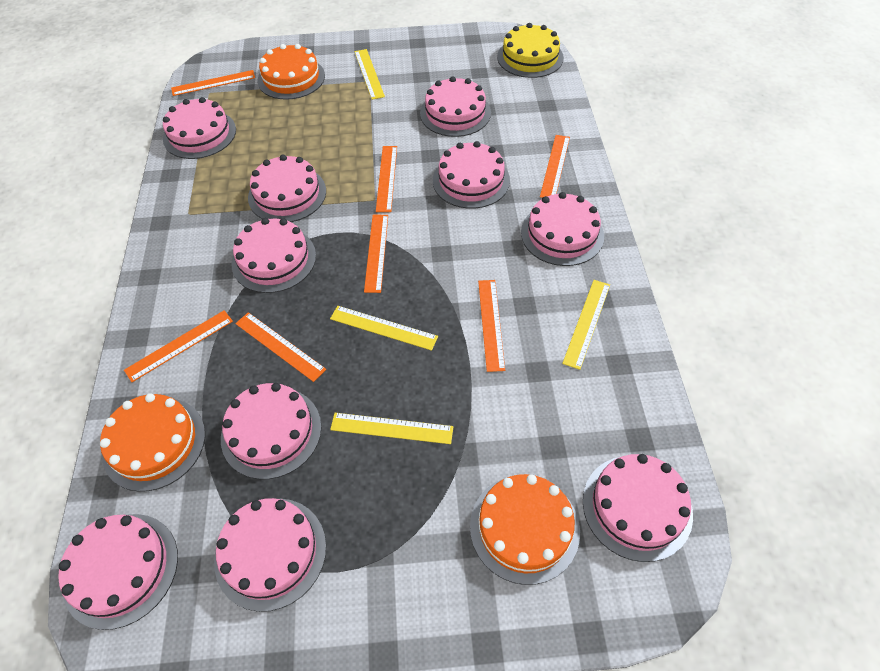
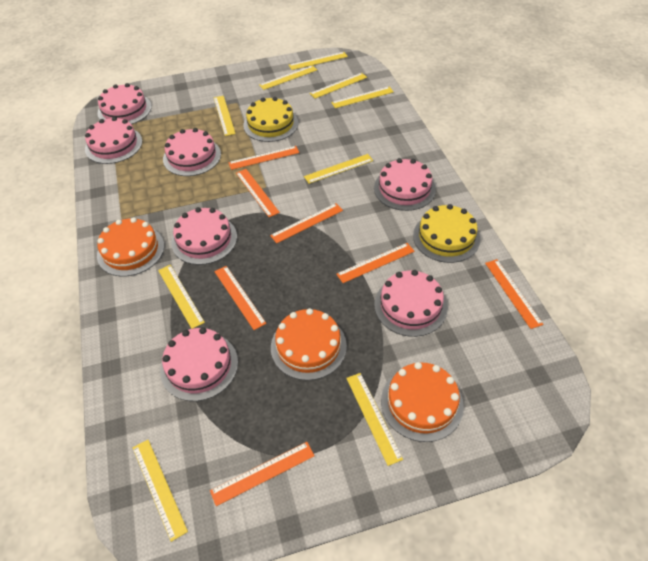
pink cake: 10 -> 7
yellow cake: 1 -> 2
yellow ruler: 4 -> 9

